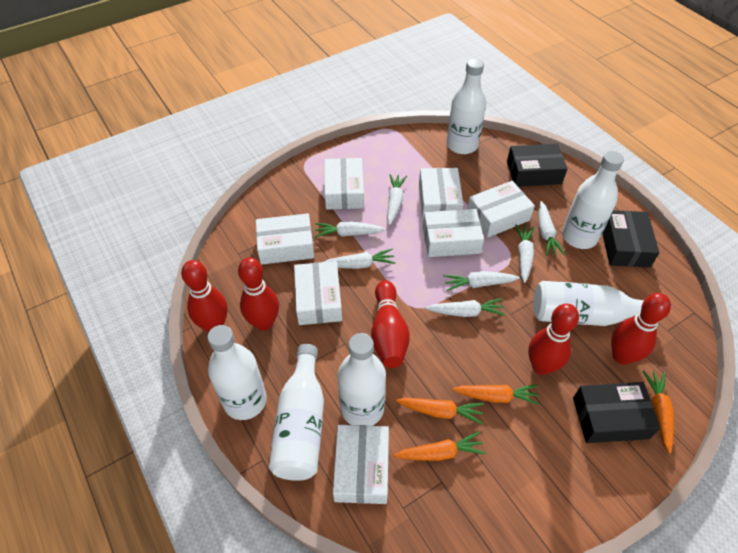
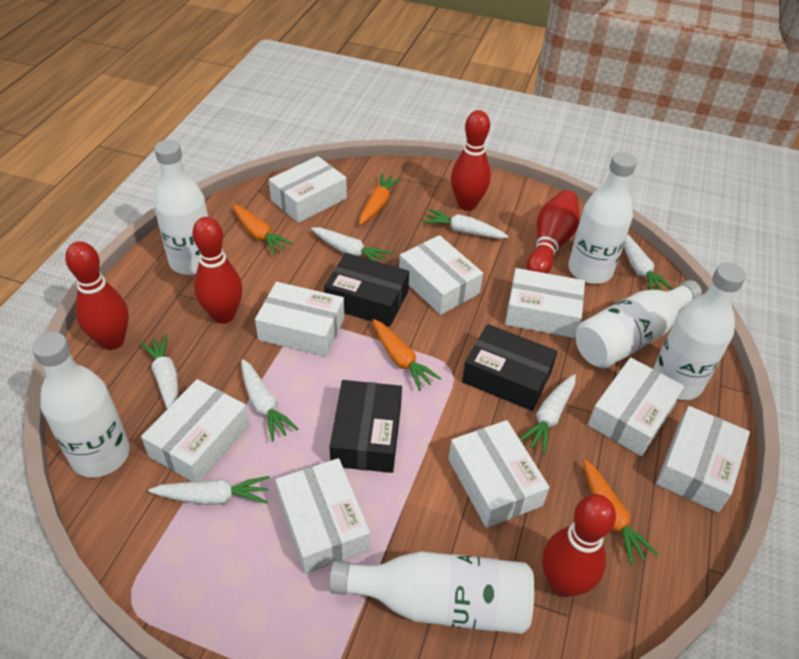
white box: 7 -> 9

